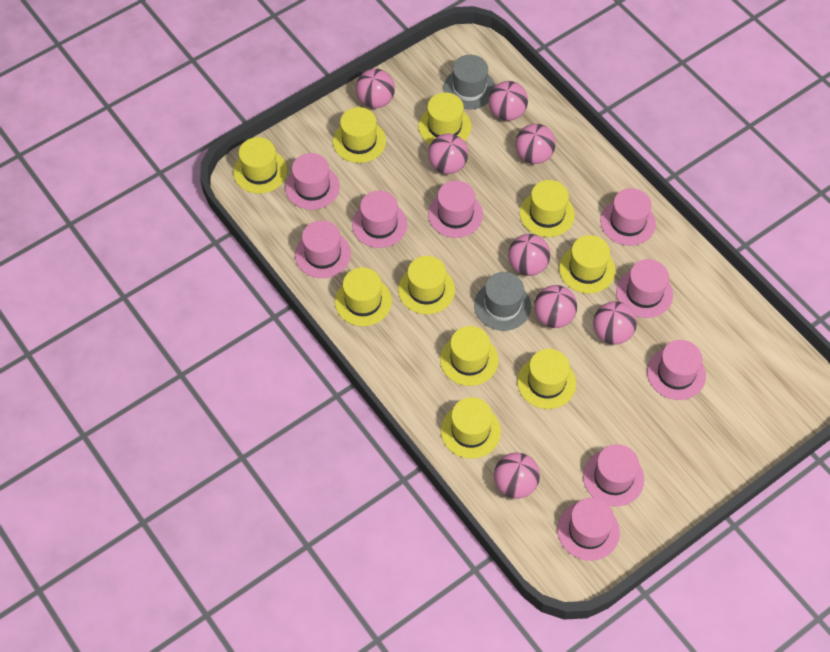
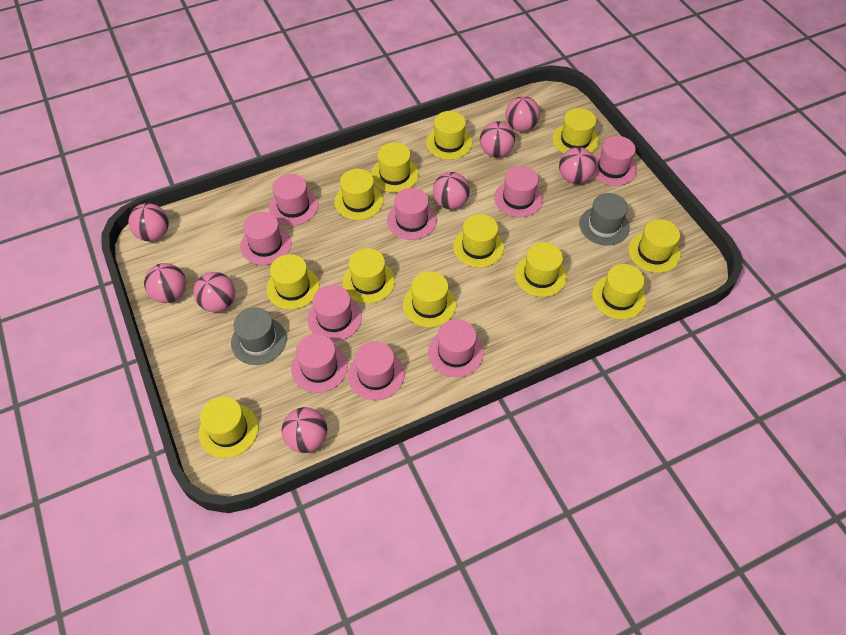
yellow hat: 10 -> 12

